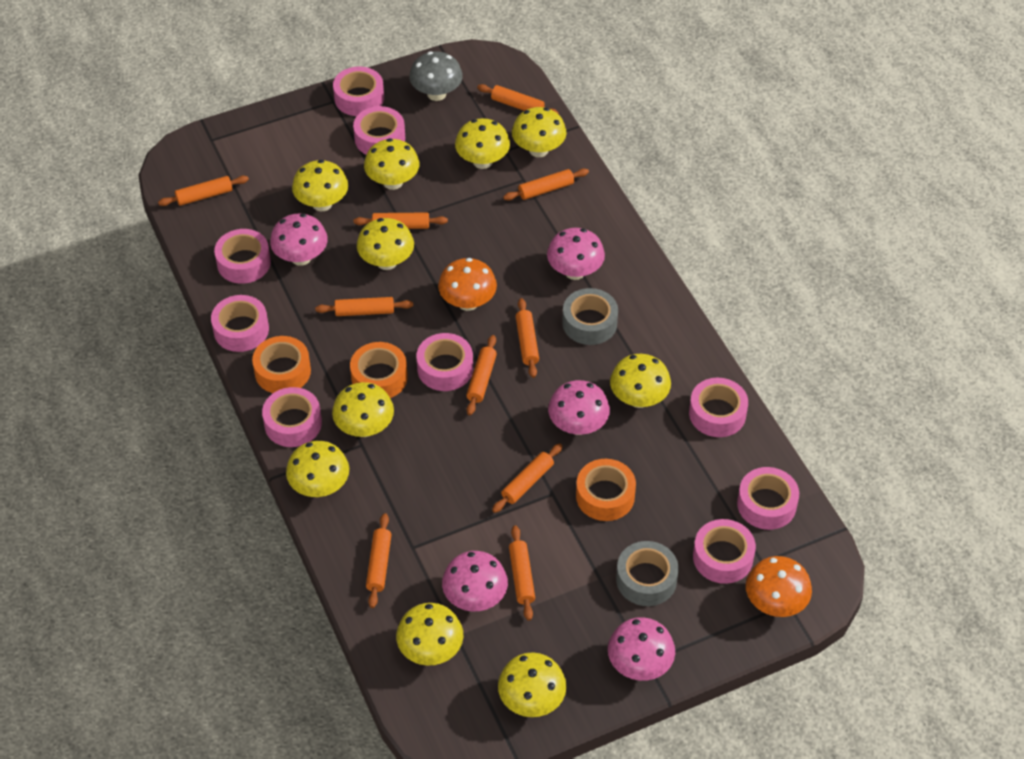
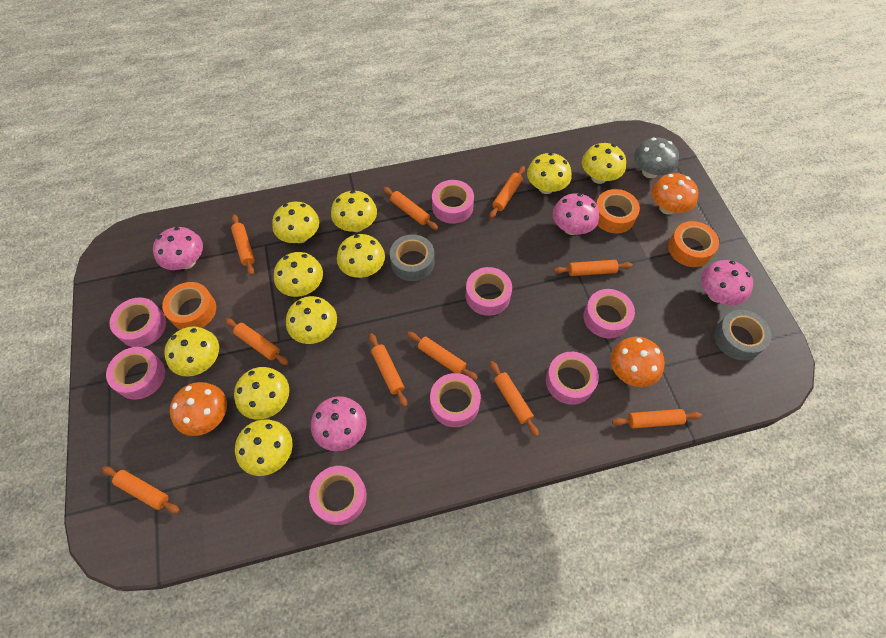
orange mushroom: 2 -> 3
pink mushroom: 5 -> 4
pink tape: 9 -> 8

